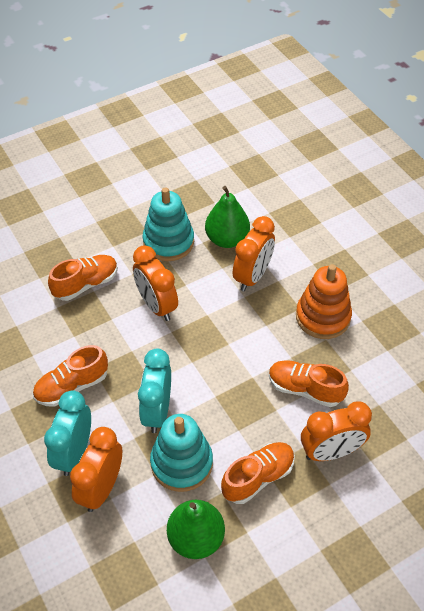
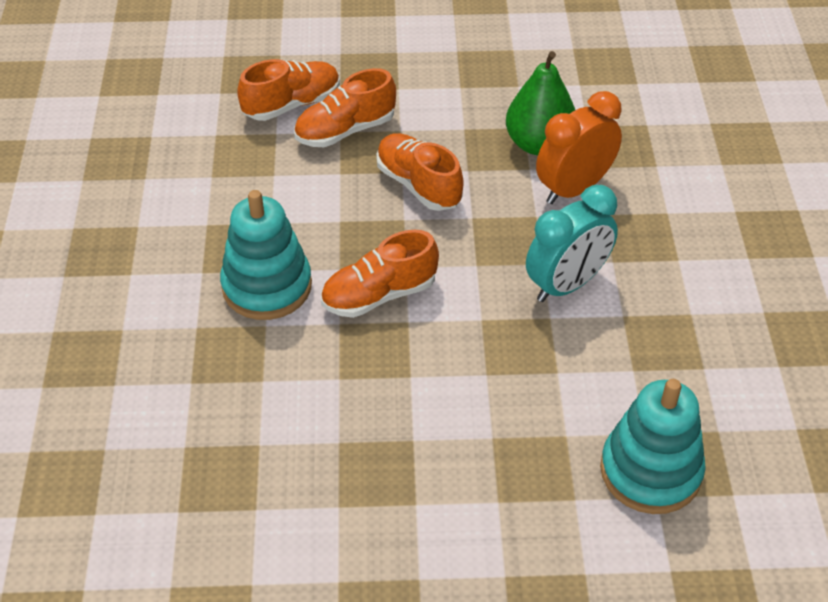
green pear: 2 -> 1
orange clock: 4 -> 1
orange stacking toy: 1 -> 0
turquoise clock: 2 -> 1

